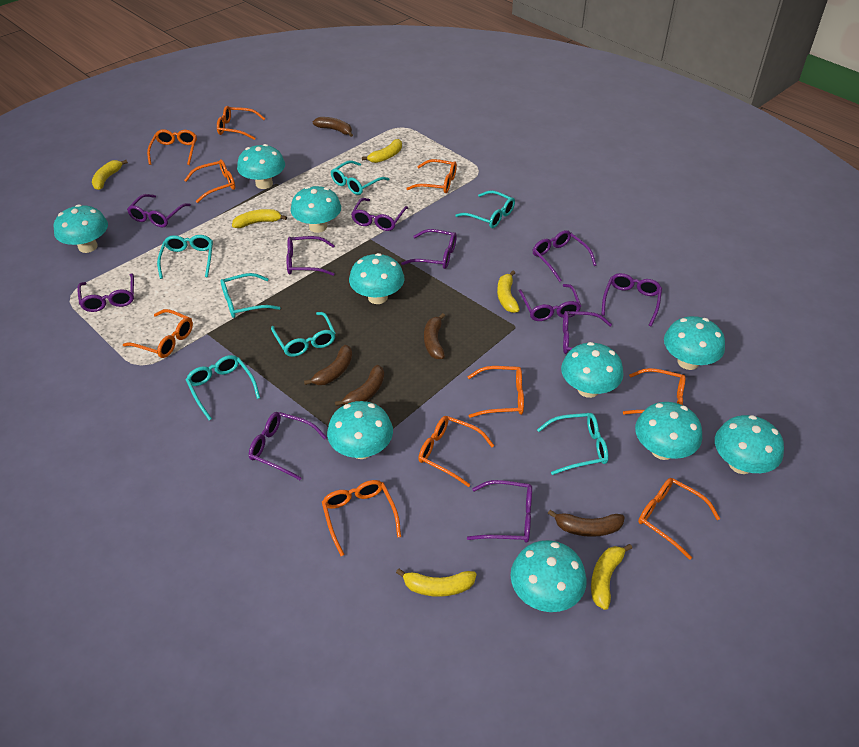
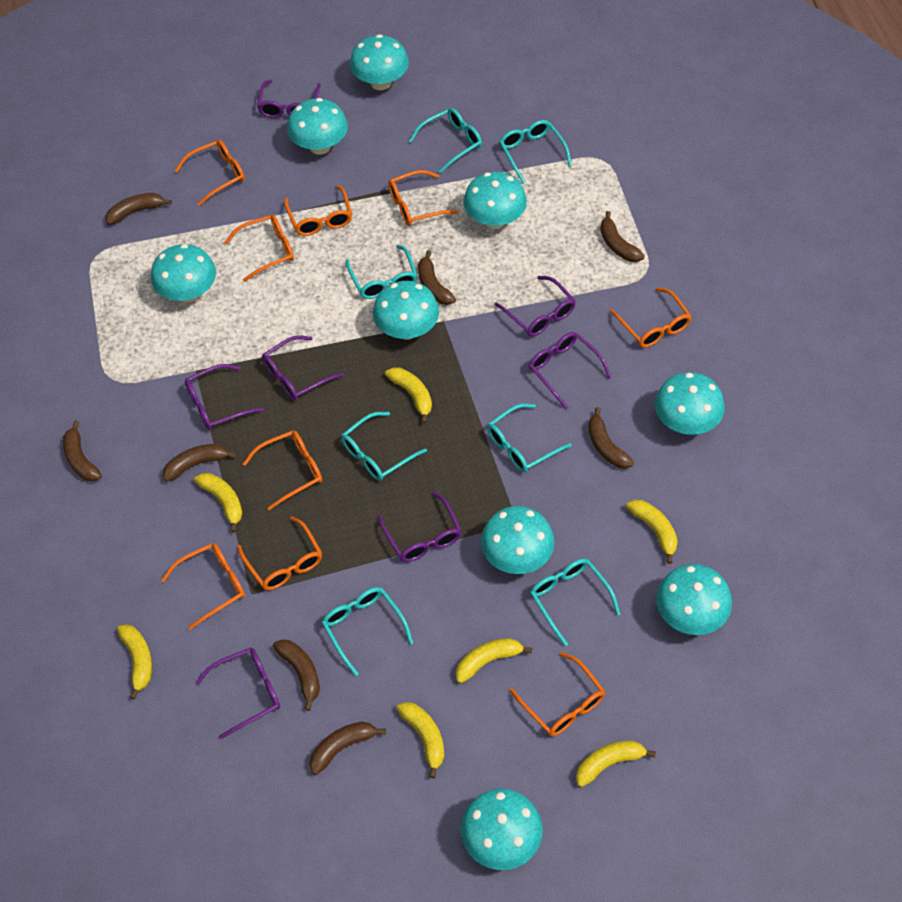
brown banana: 5 -> 8
orange glasses: 10 -> 9
purple glasses: 11 -> 7
turquoise mushroom: 10 -> 9
yellow banana: 6 -> 7

